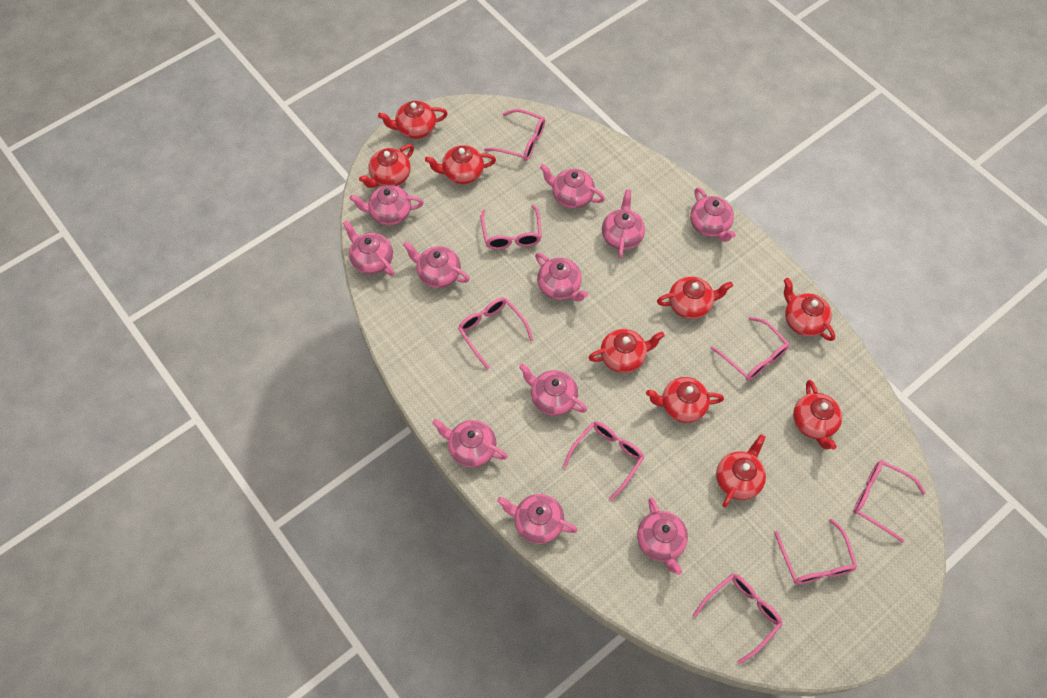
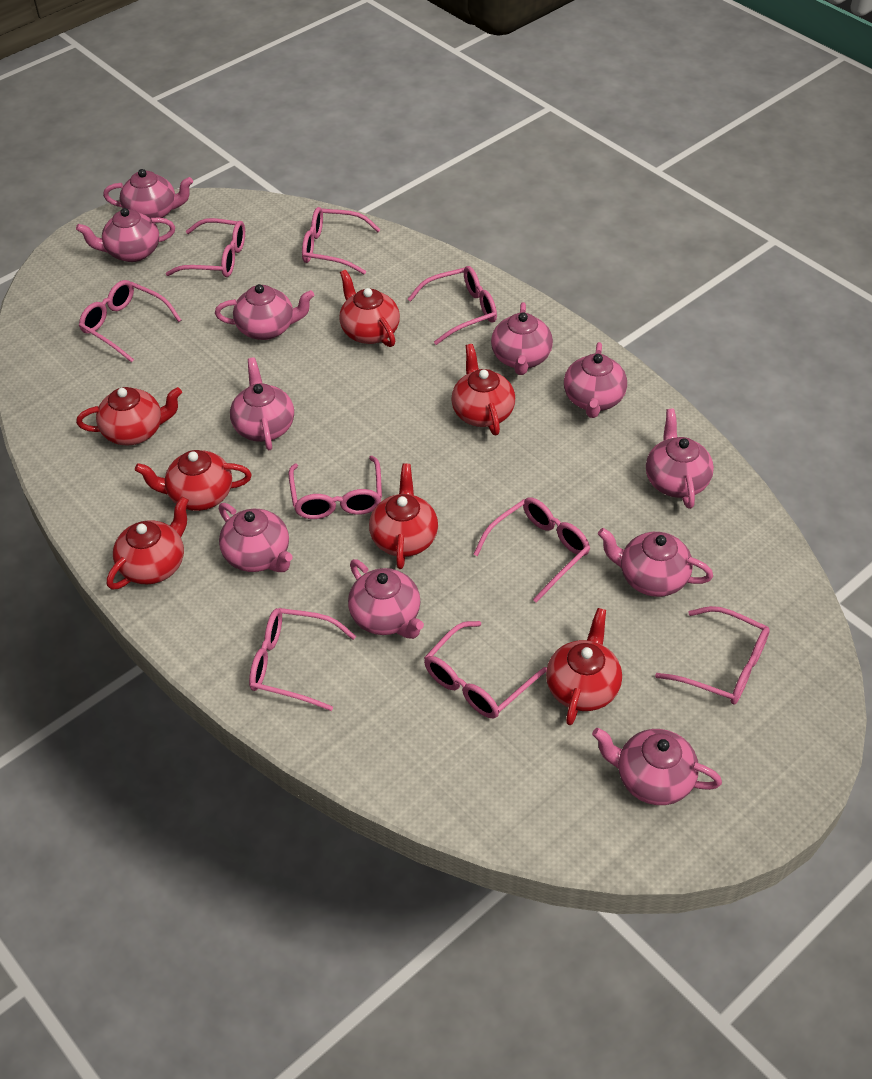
pink glasses: 8 -> 9
red teapot: 9 -> 7

